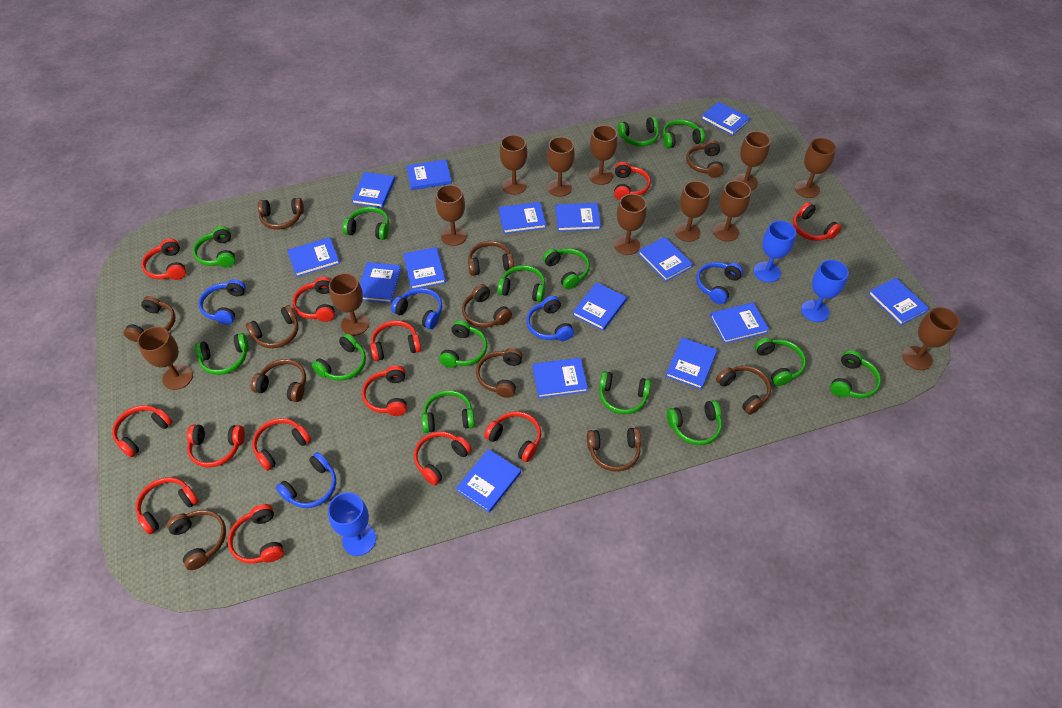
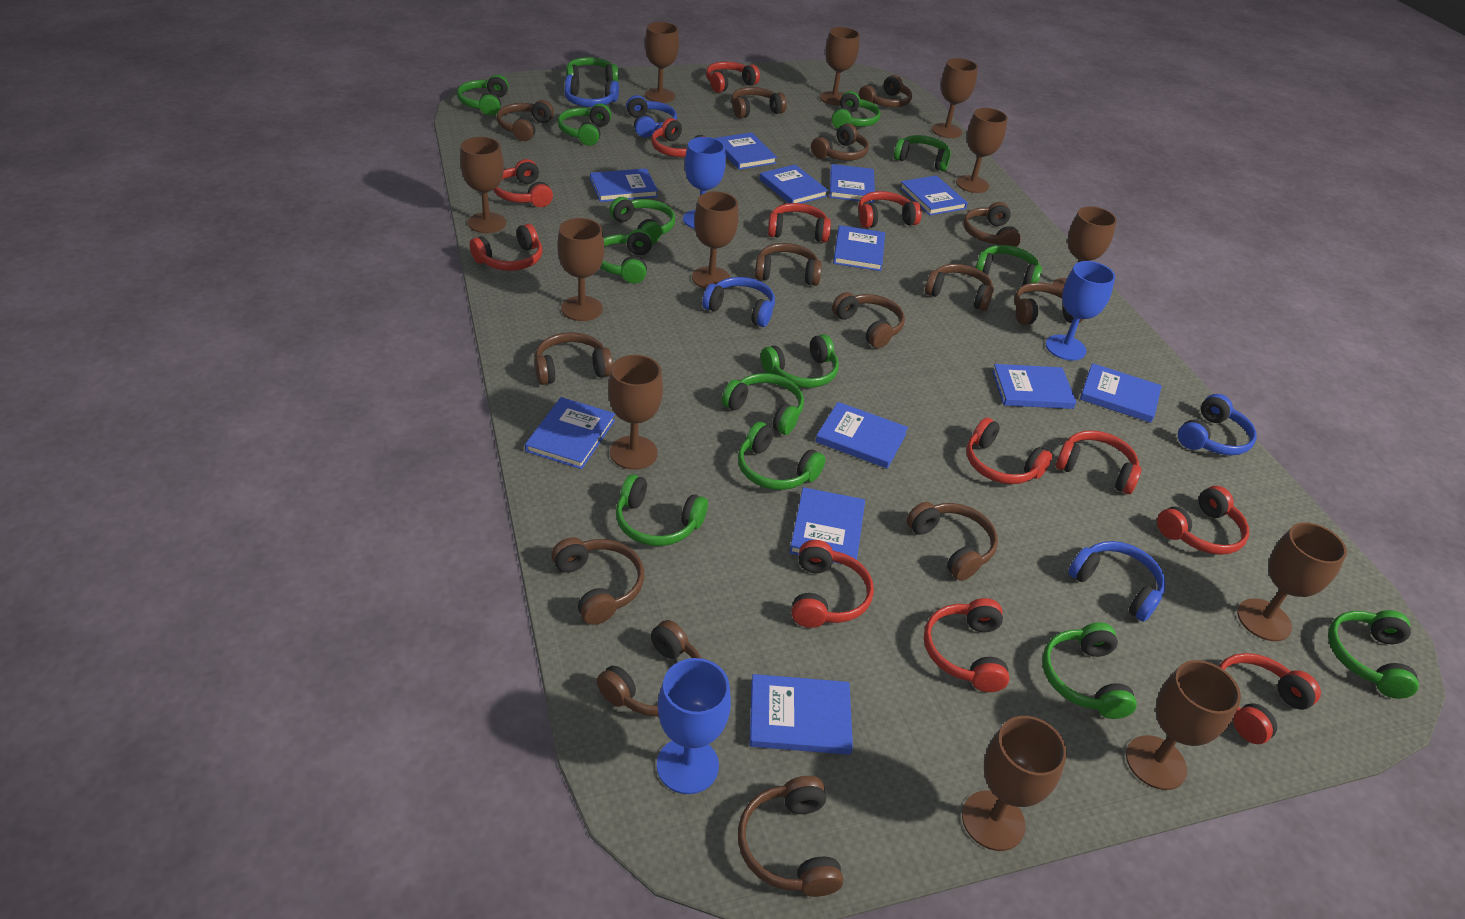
blue book: 15 -> 12
brown headphones: 11 -> 14
red headphones: 13 -> 12

